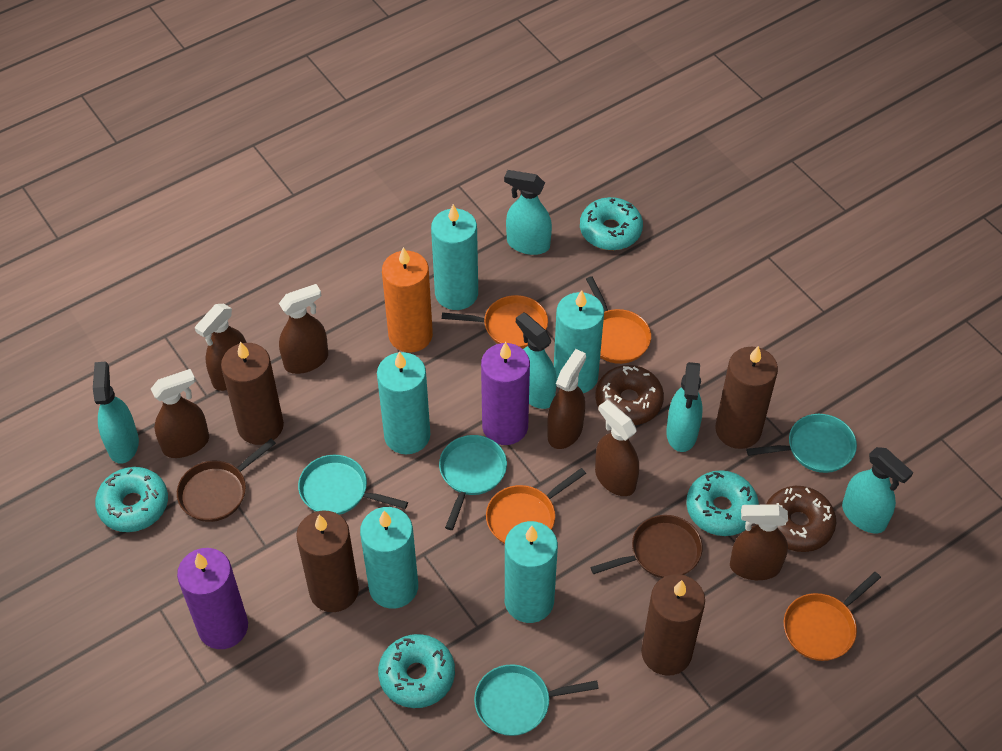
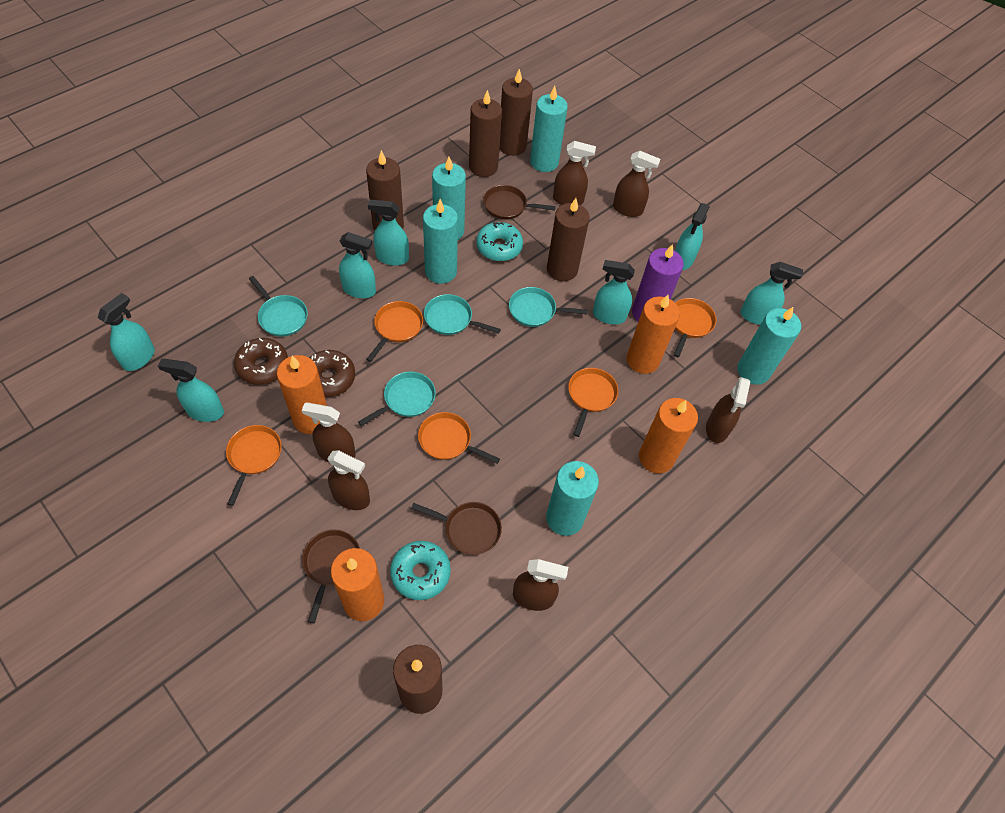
brown candle: 4 -> 5
brown pan: 2 -> 3
orange candle: 1 -> 4
orange pan: 4 -> 5
purple candle: 2 -> 1
turquoise donut: 4 -> 2
turquoise spray bottle: 5 -> 7

